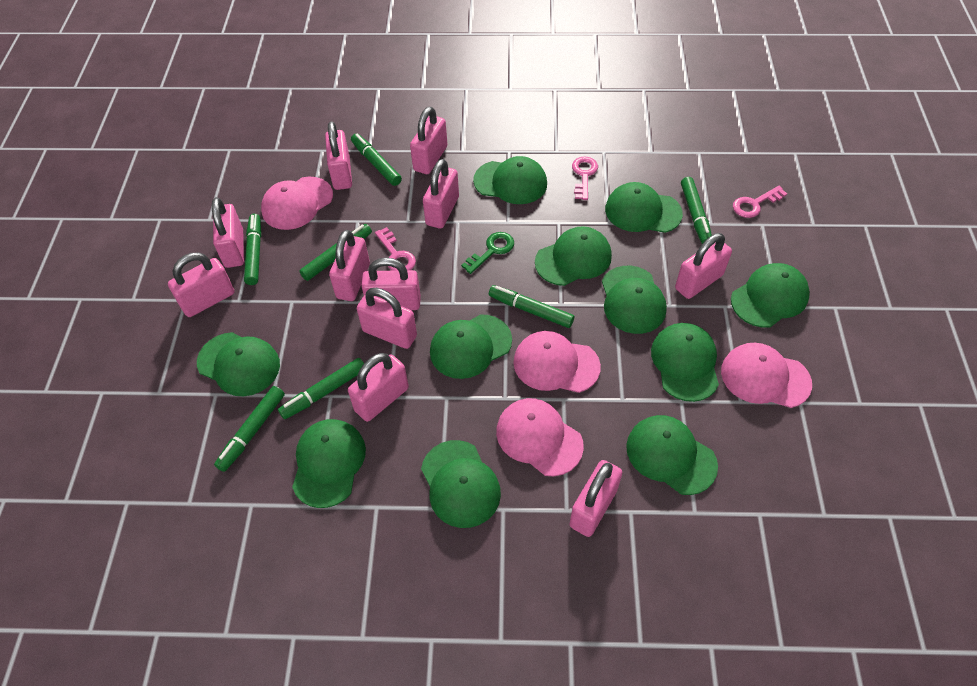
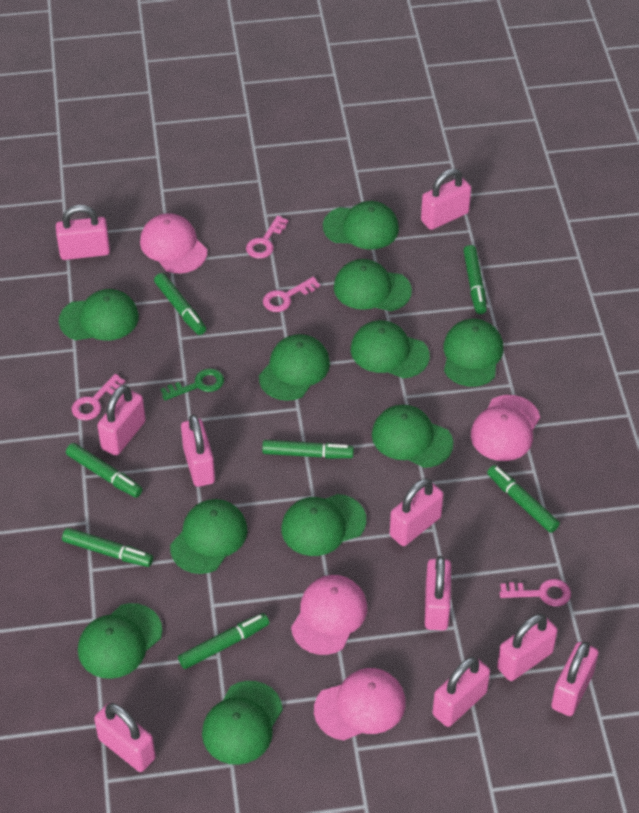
pink key: 3 -> 4
pink padlock: 11 -> 10

